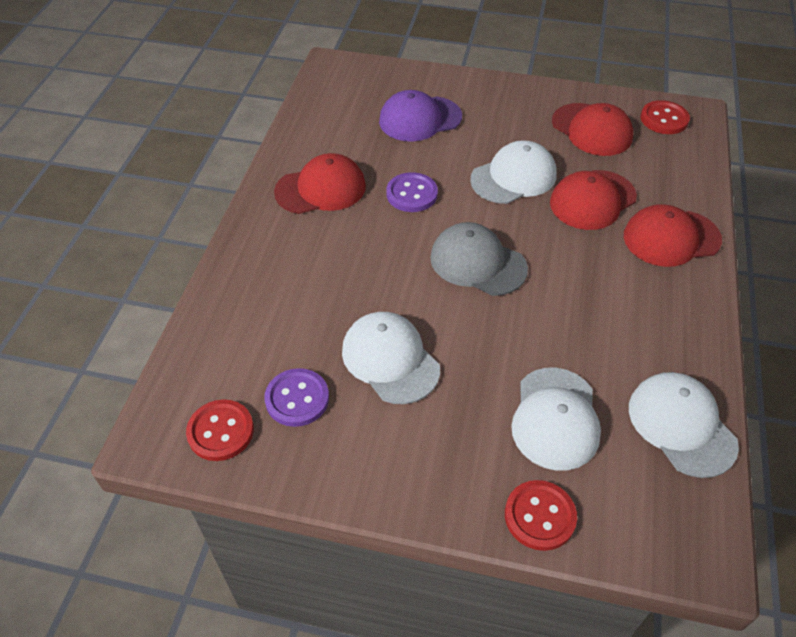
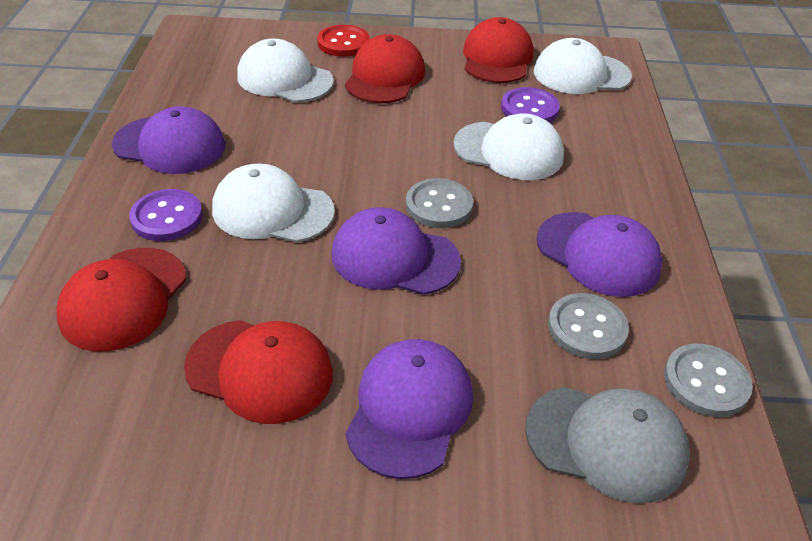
grey button: 0 -> 3
purple cap: 1 -> 4
red button: 3 -> 1

